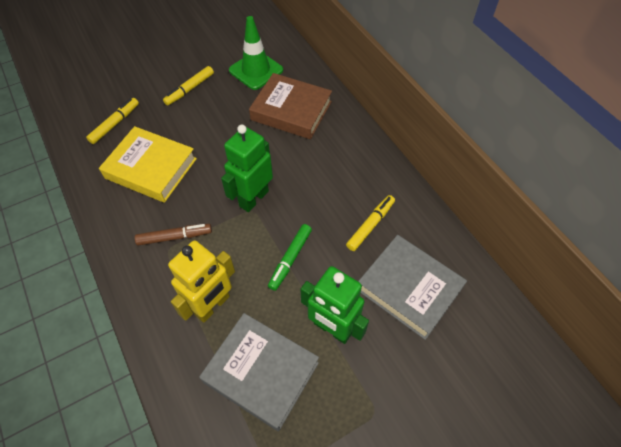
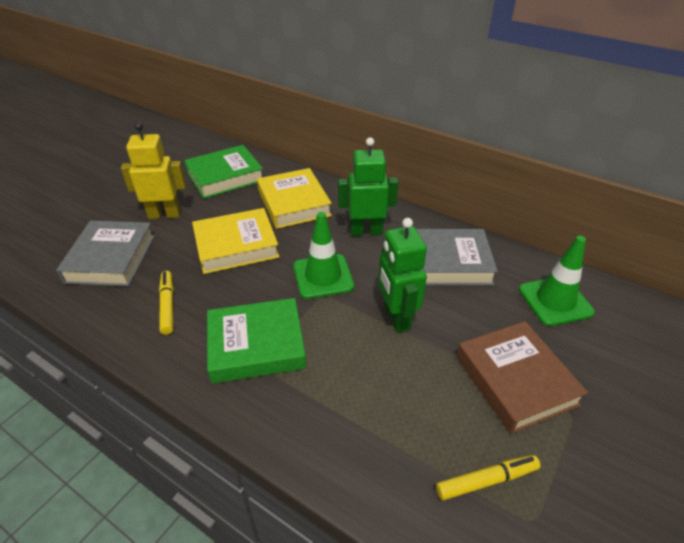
brown marker: 1 -> 0
green book: 0 -> 2
green marker: 1 -> 0
green traffic cone: 1 -> 2
yellow book: 1 -> 2
yellow marker: 3 -> 2

